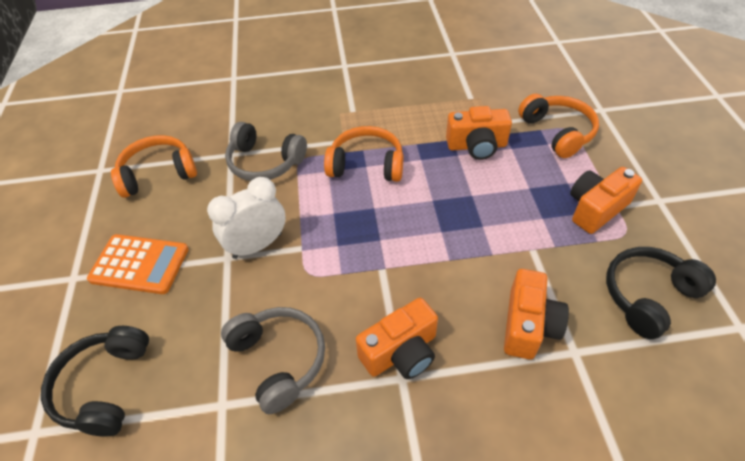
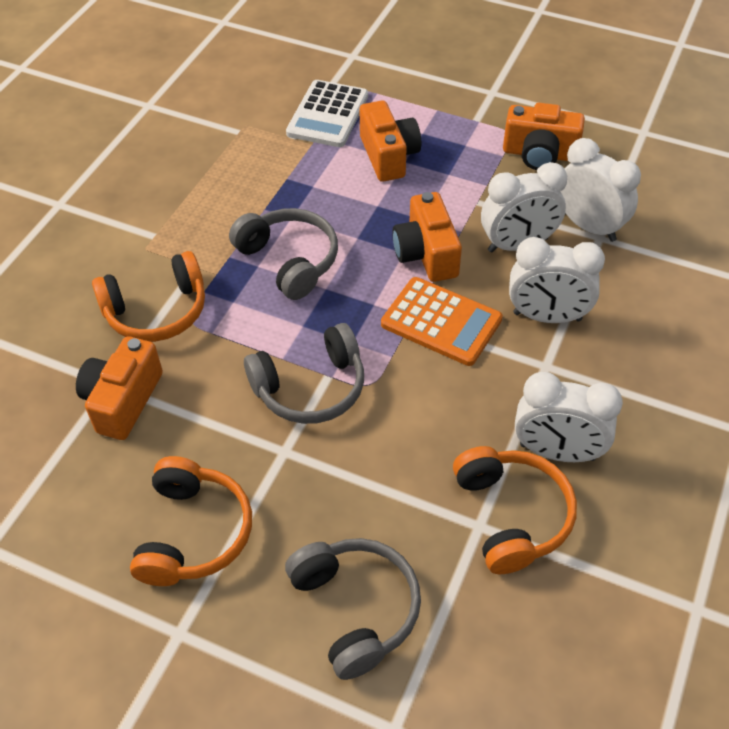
black headphones: 2 -> 0
grey headphones: 2 -> 3
white calculator: 0 -> 1
white clock: 1 -> 4

